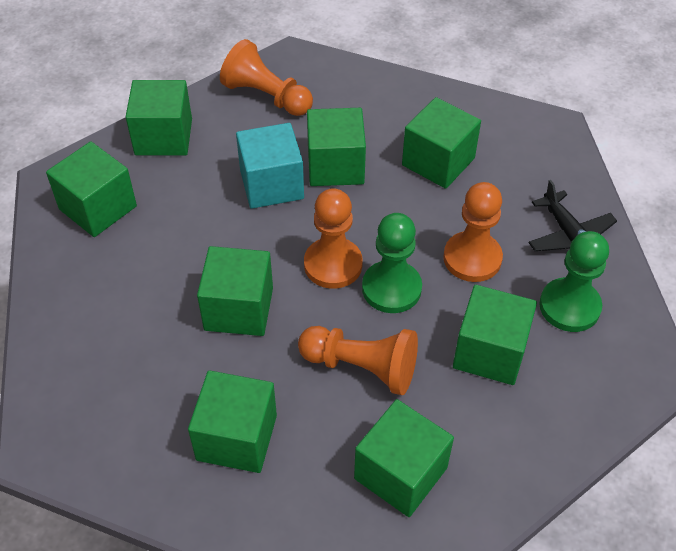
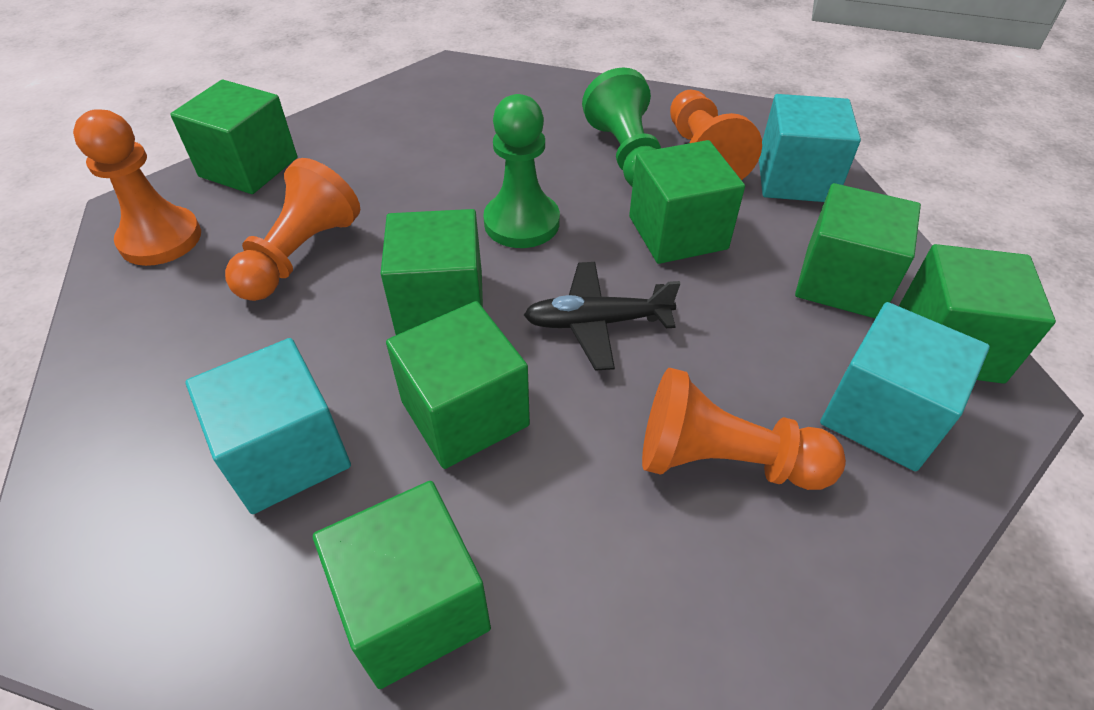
green cube: 8 -> 7
turquoise cube: 1 -> 3

